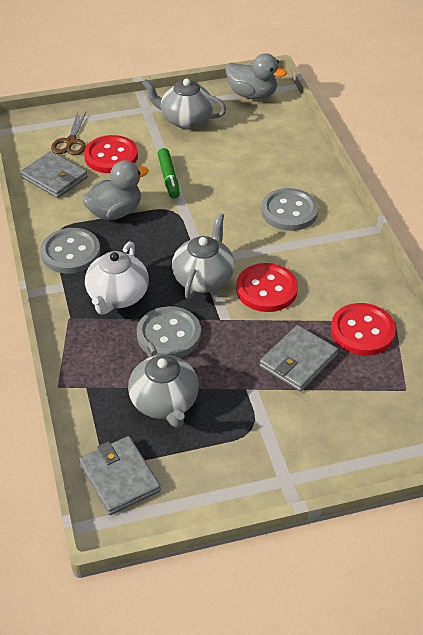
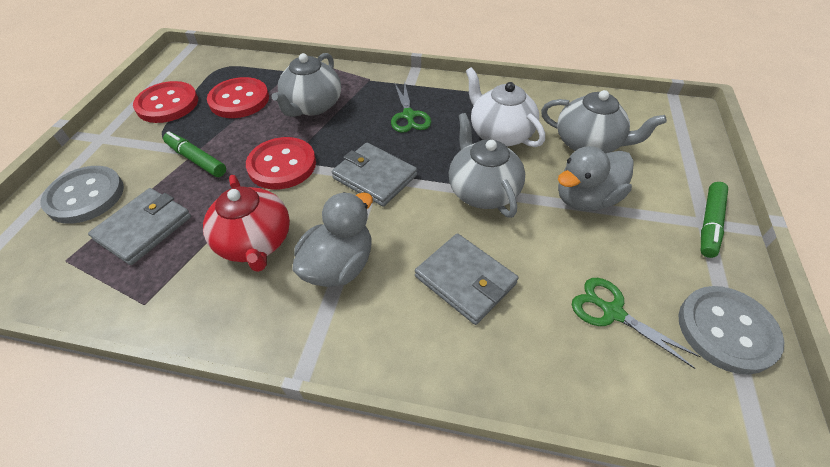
brown scissors: 1 -> 0
green marker: 1 -> 2
green scissors: 0 -> 2
grey button: 3 -> 2
red teapot: 0 -> 1

